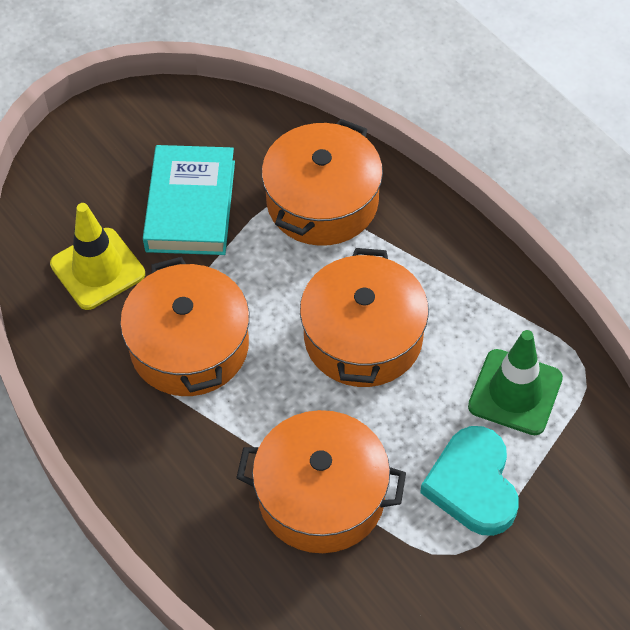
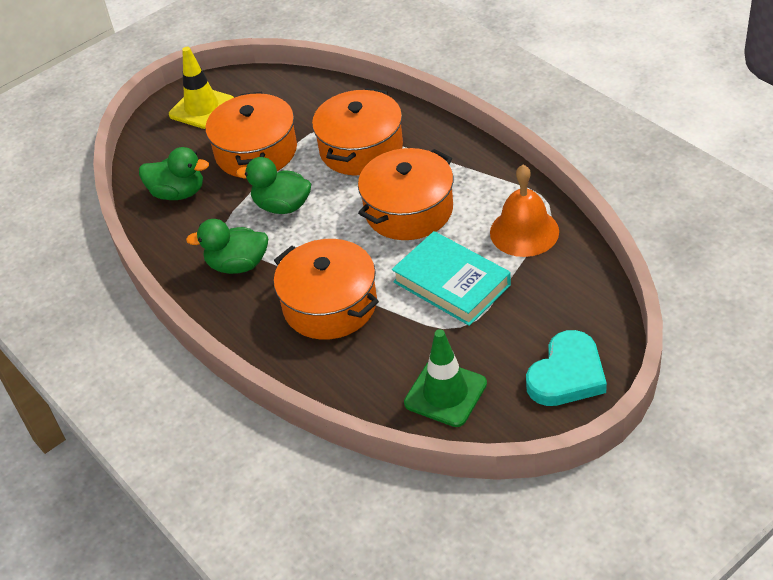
green duck: 0 -> 3
orange bell: 0 -> 1

